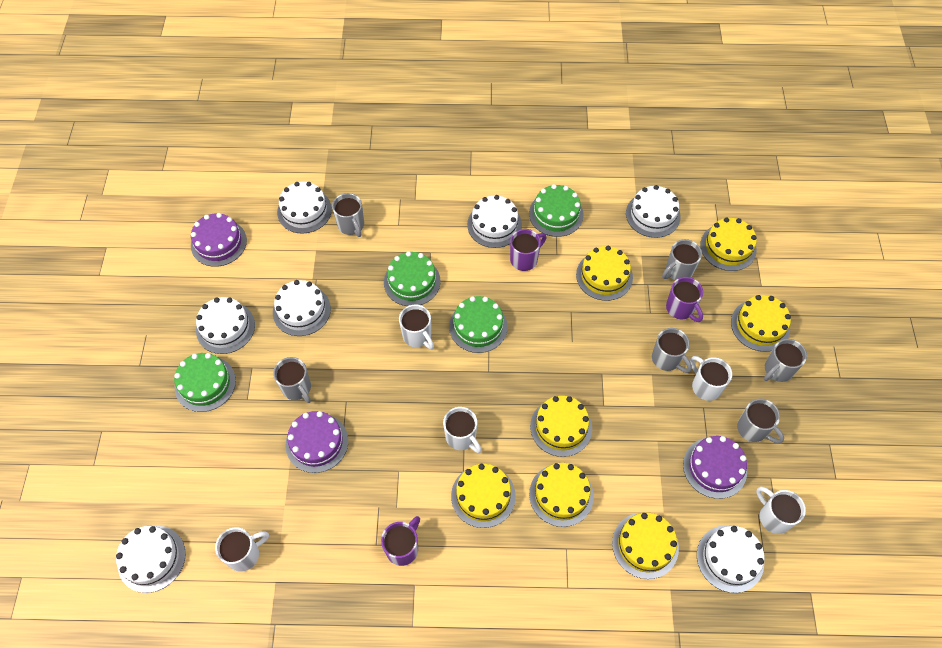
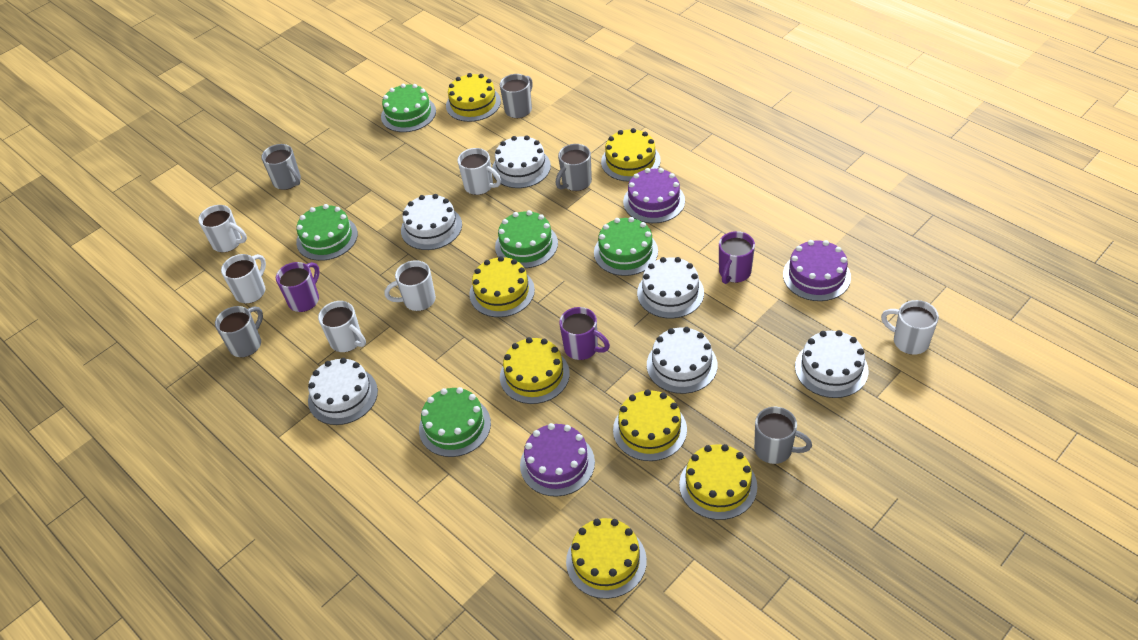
green cake: 4 -> 5
grey mug: 6 -> 5
white cake: 7 -> 6
white mug: 5 -> 6

